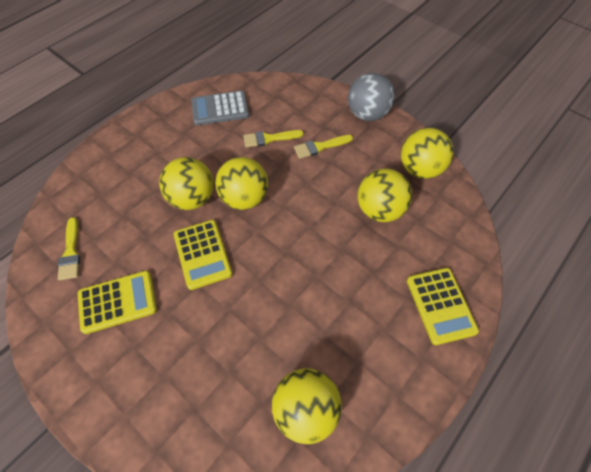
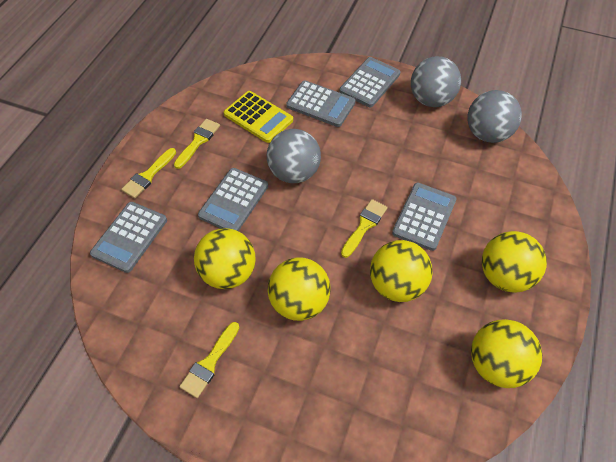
grey ball: 1 -> 3
grey calculator: 1 -> 5
yellow brush: 3 -> 4
yellow calculator: 3 -> 1

